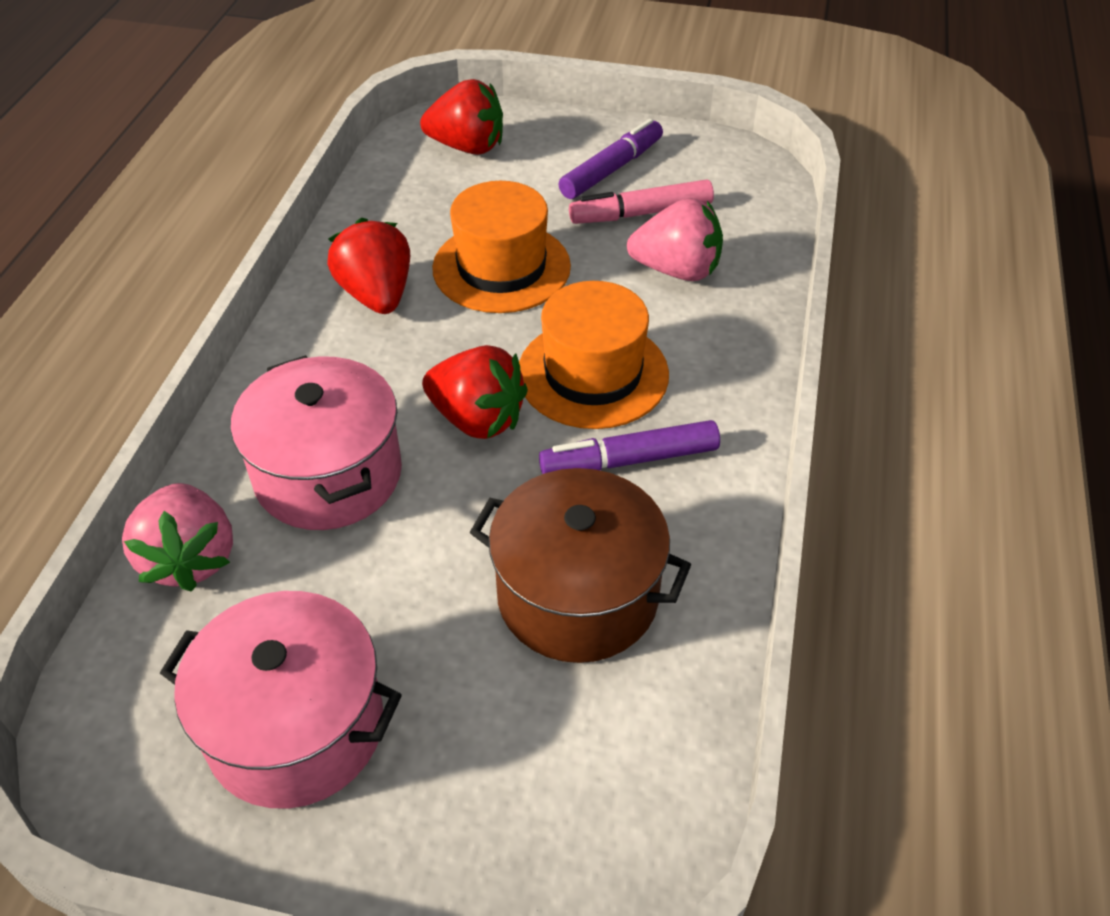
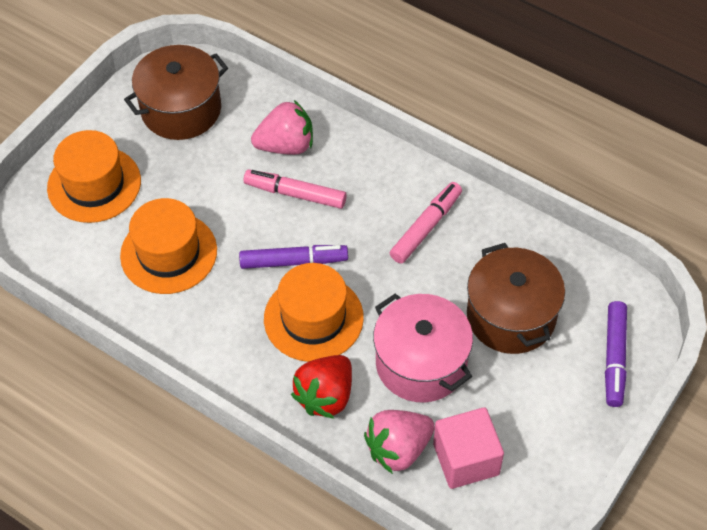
brown pot: 1 -> 2
orange hat: 2 -> 3
pink cube: 0 -> 1
pink marker: 1 -> 2
pink pot: 2 -> 1
red strawberry: 3 -> 1

